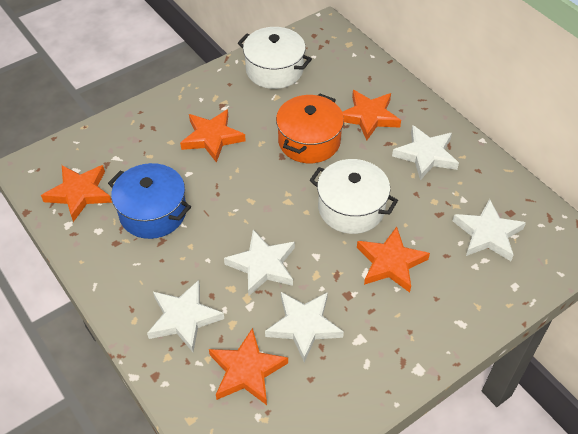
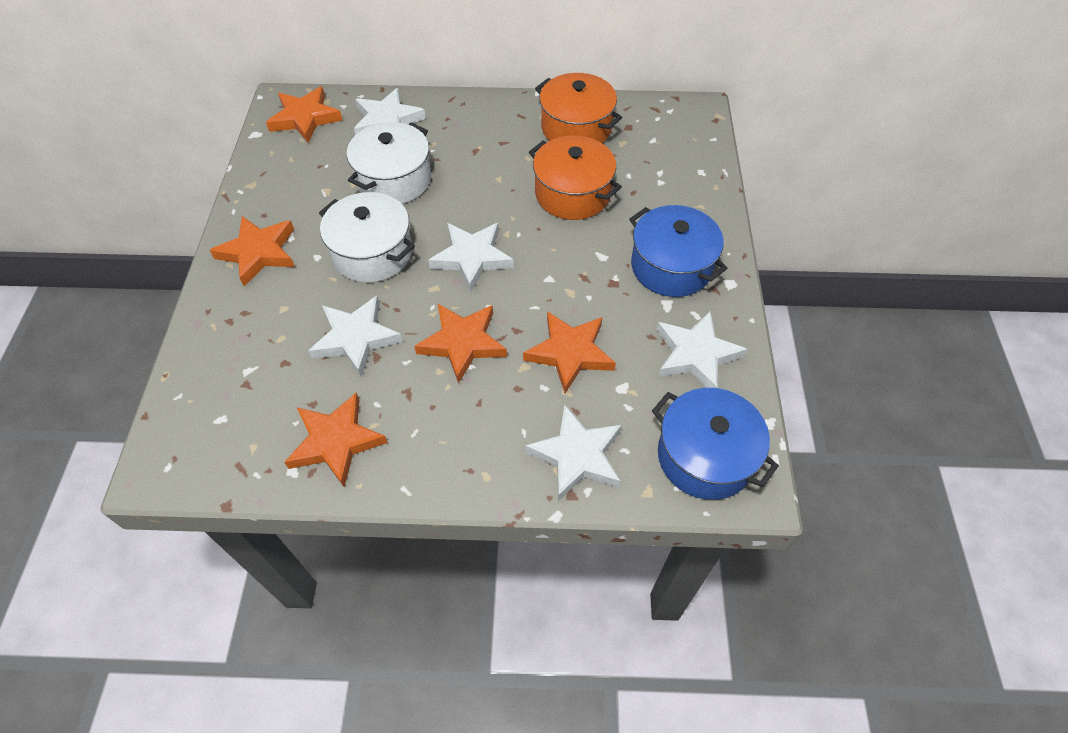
blue pot: 1 -> 2
orange pot: 1 -> 2

